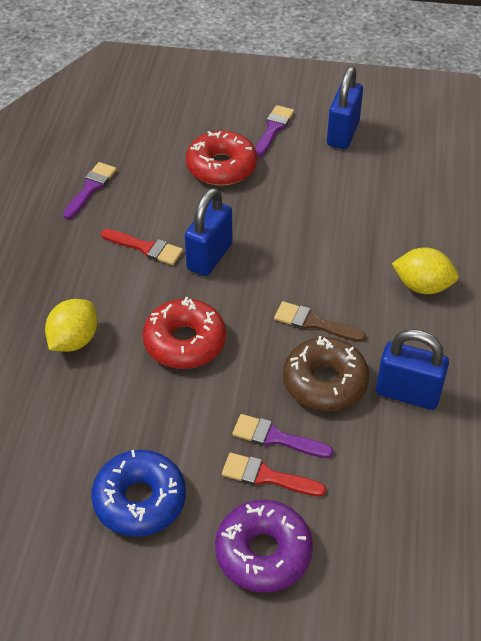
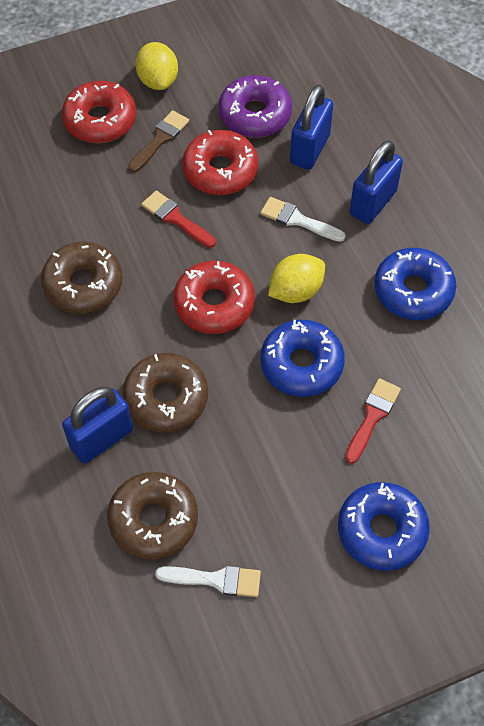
blue donut: 1 -> 3
brown donut: 1 -> 3
purple brush: 3 -> 0
red donut: 2 -> 3
white brush: 0 -> 2

